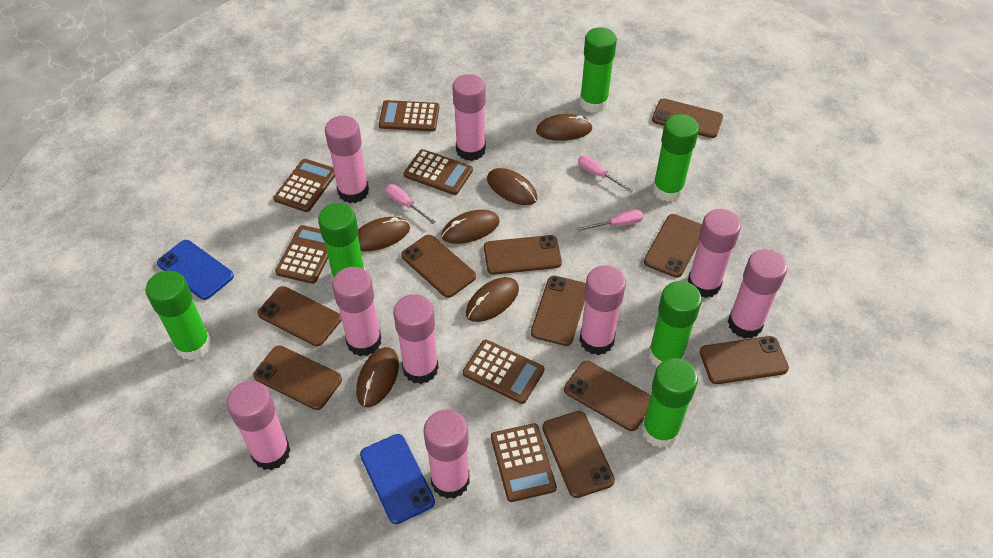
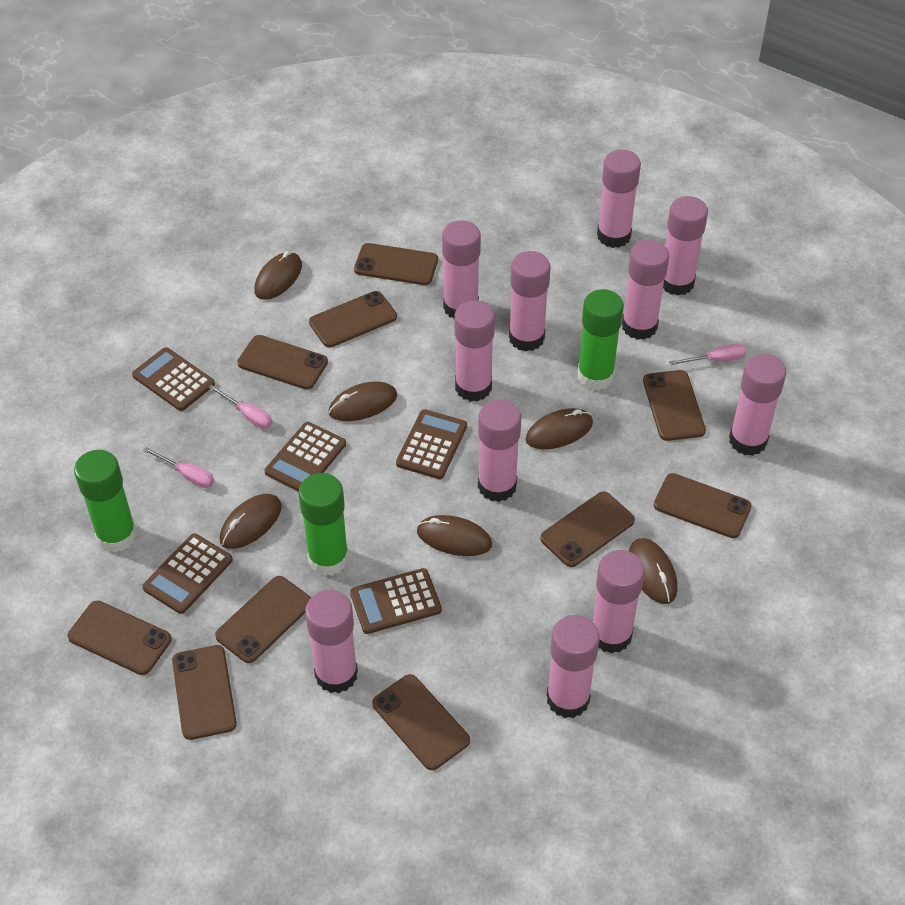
blue phone: 2 -> 0
brown calculator: 6 -> 5
green glue stick: 6 -> 3
pink glue stick: 9 -> 11

